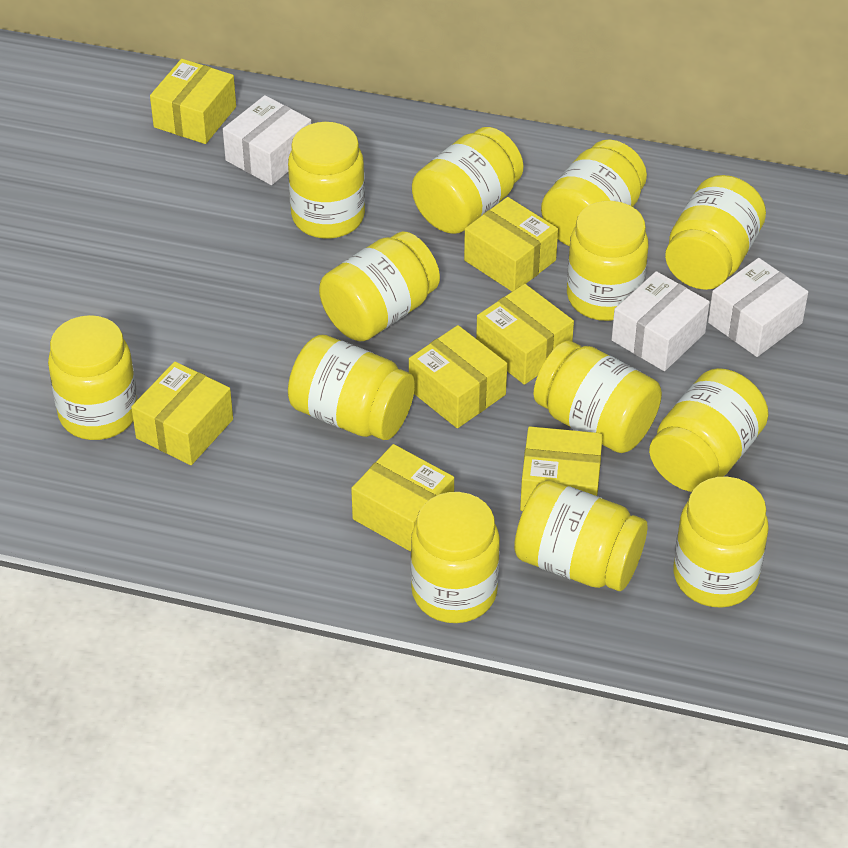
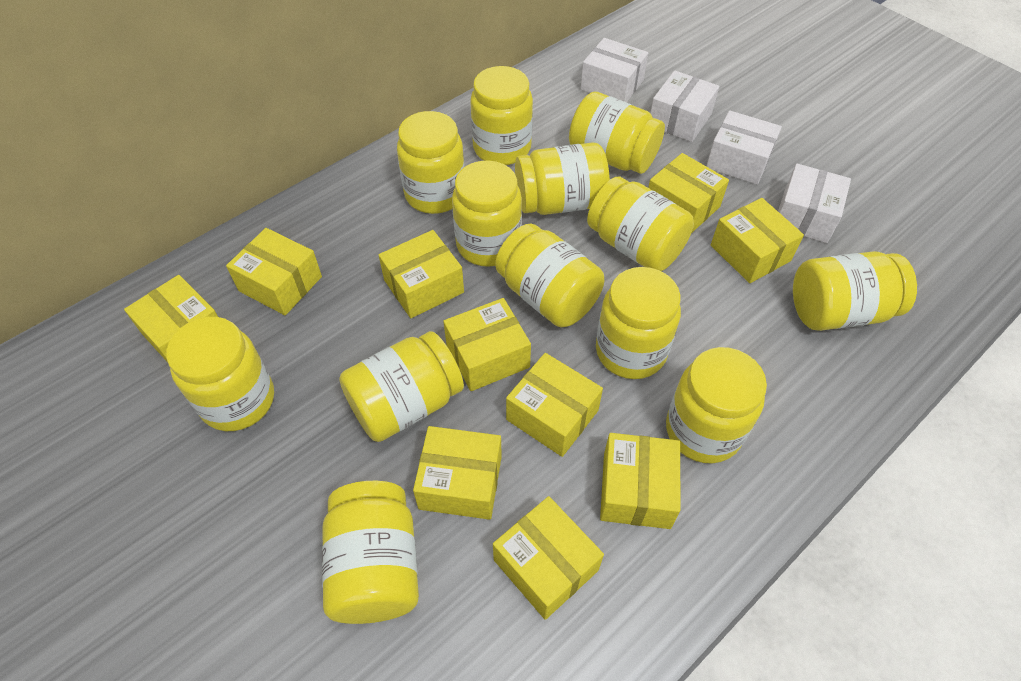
white box: 3 -> 4
yellow box: 7 -> 10

